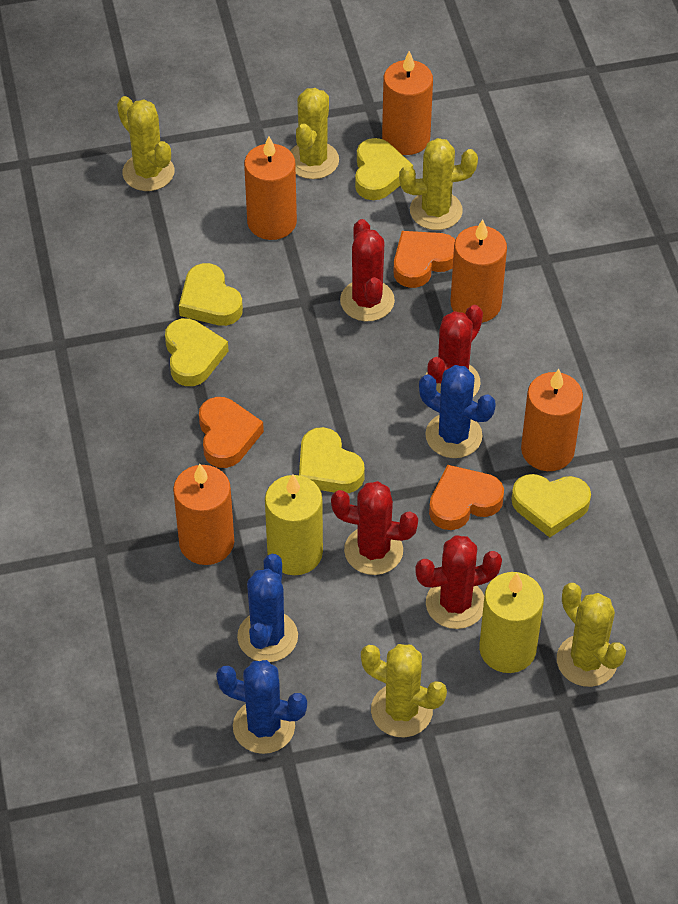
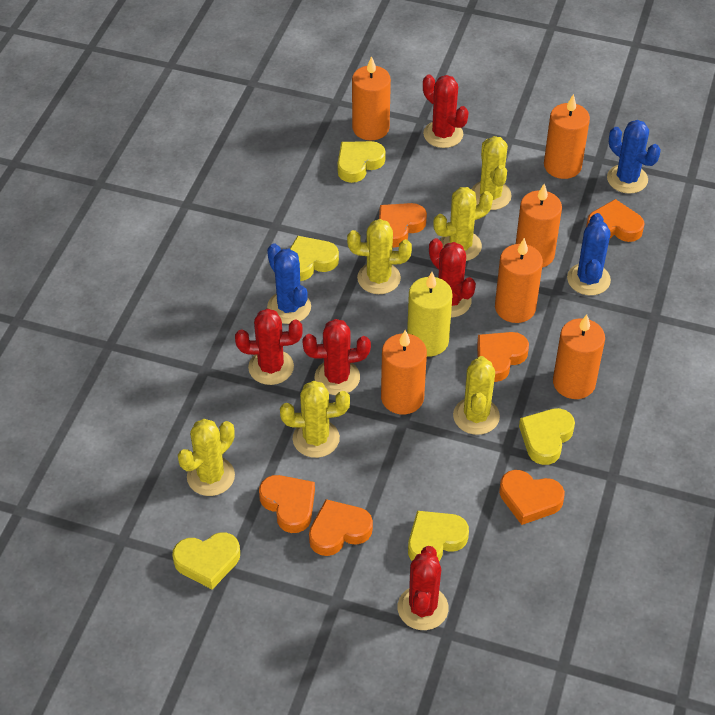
orange candle: 5 -> 6
orange heart: 3 -> 6
red cactus: 4 -> 5
yellow cactus: 5 -> 6
yellow candle: 2 -> 1

